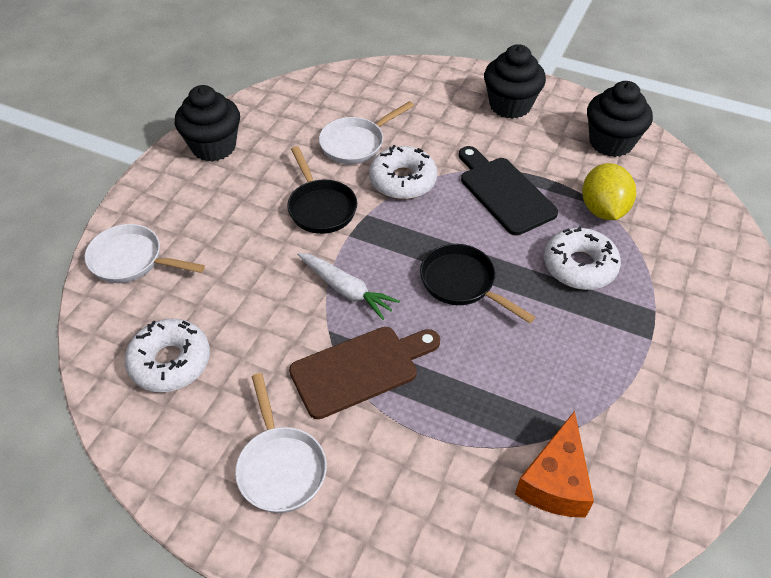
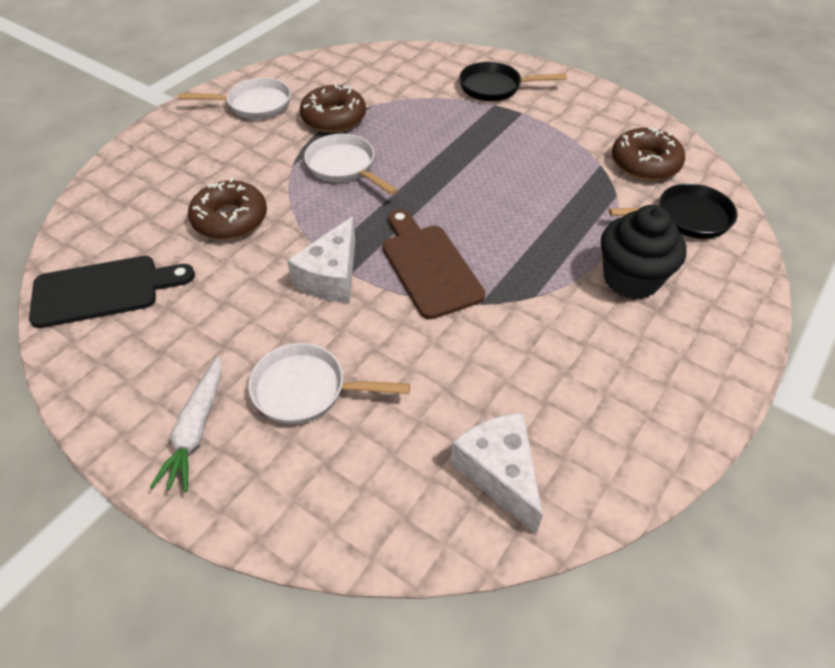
black cupcake: 3 -> 1
brown donut: 0 -> 3
orange cheese: 1 -> 0
white cheese: 0 -> 2
white donut: 3 -> 0
yellow lemon: 1 -> 0

